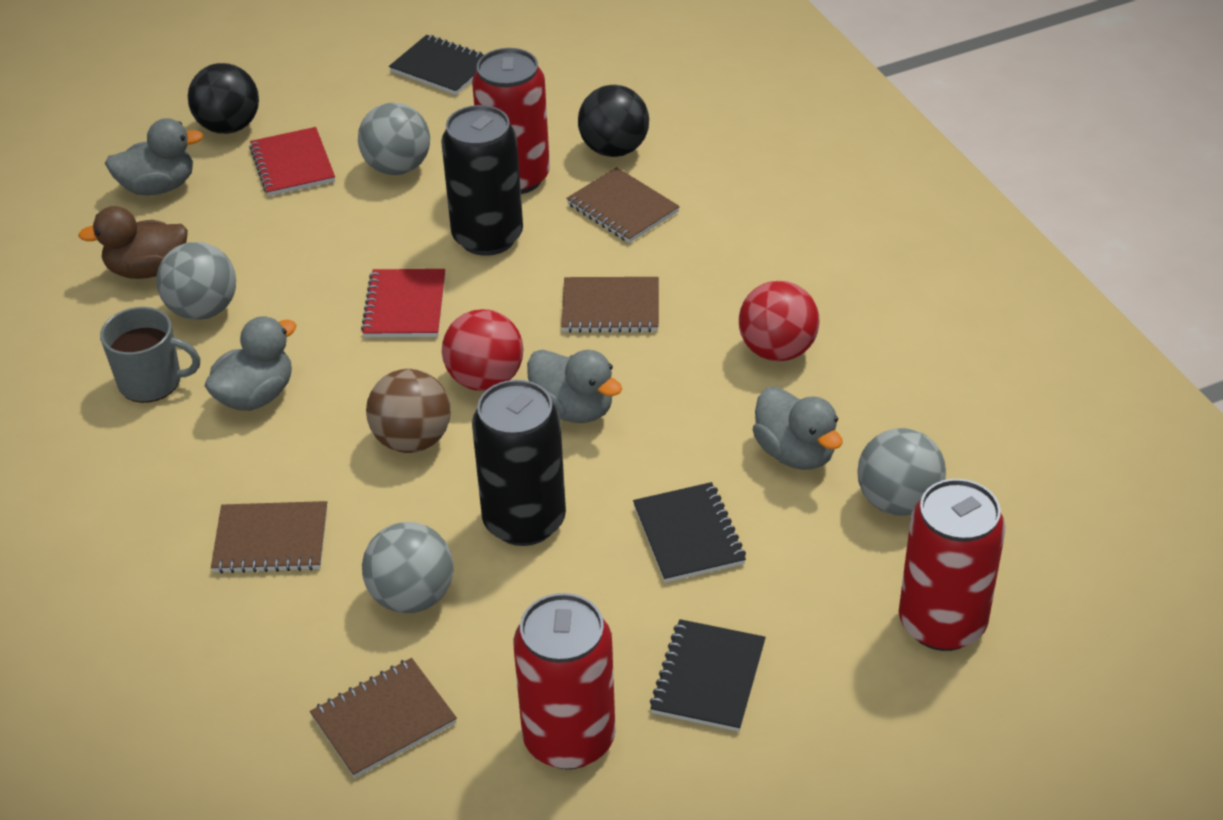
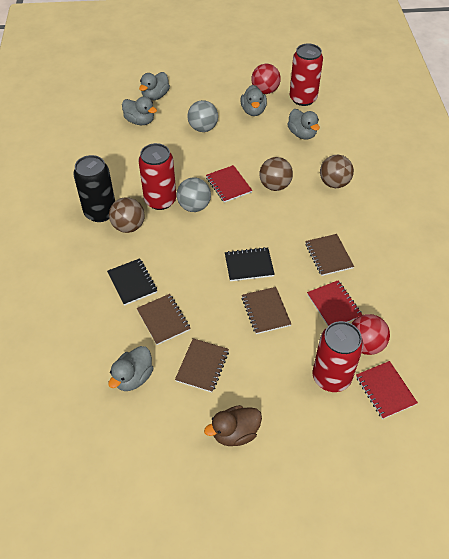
black ball: 2 -> 0
black can: 2 -> 1
black notebook: 3 -> 2
brown ball: 1 -> 3
grey ball: 4 -> 2
grey duck: 4 -> 5
grey mug: 1 -> 0
red notebook: 2 -> 3

